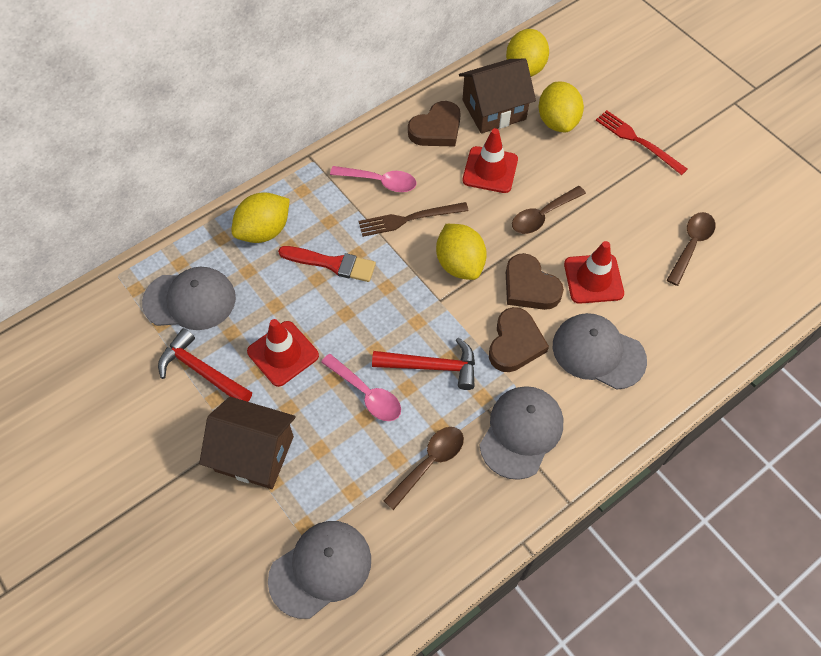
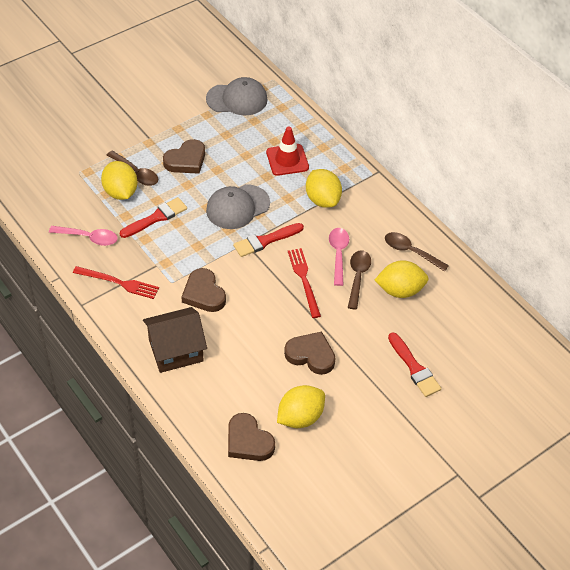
brown fork: 1 -> 0
brown heart: 3 -> 4
brown house: 2 -> 1
grey cap: 4 -> 2
red brush: 1 -> 3
red fork: 1 -> 2
red hammer: 2 -> 0
red traffic cone: 3 -> 1

